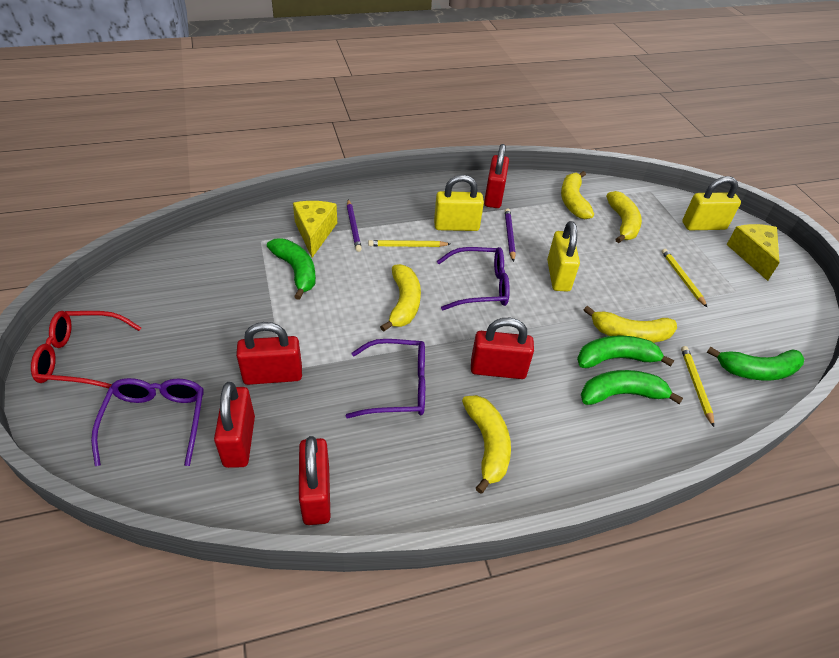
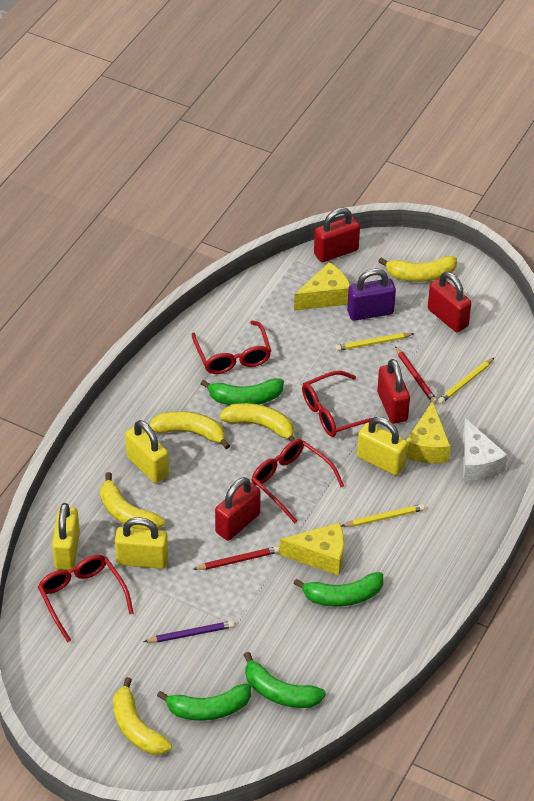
purple glasses: 3 -> 0
purple padlock: 0 -> 1
purple pencil: 2 -> 1
red glasses: 1 -> 4
red padlock: 5 -> 4
red pencil: 0 -> 2
white cheese: 0 -> 1
yellow cheese: 2 -> 3
yellow padlock: 3 -> 4

